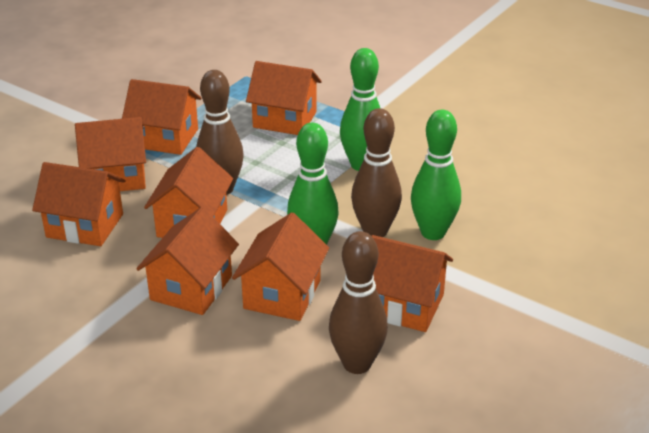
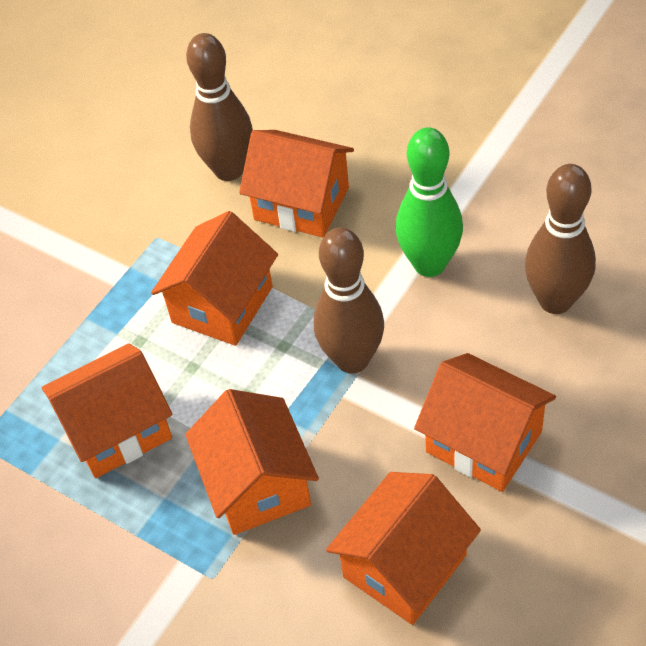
green bowling pin: 3 -> 1
orange house: 8 -> 6

